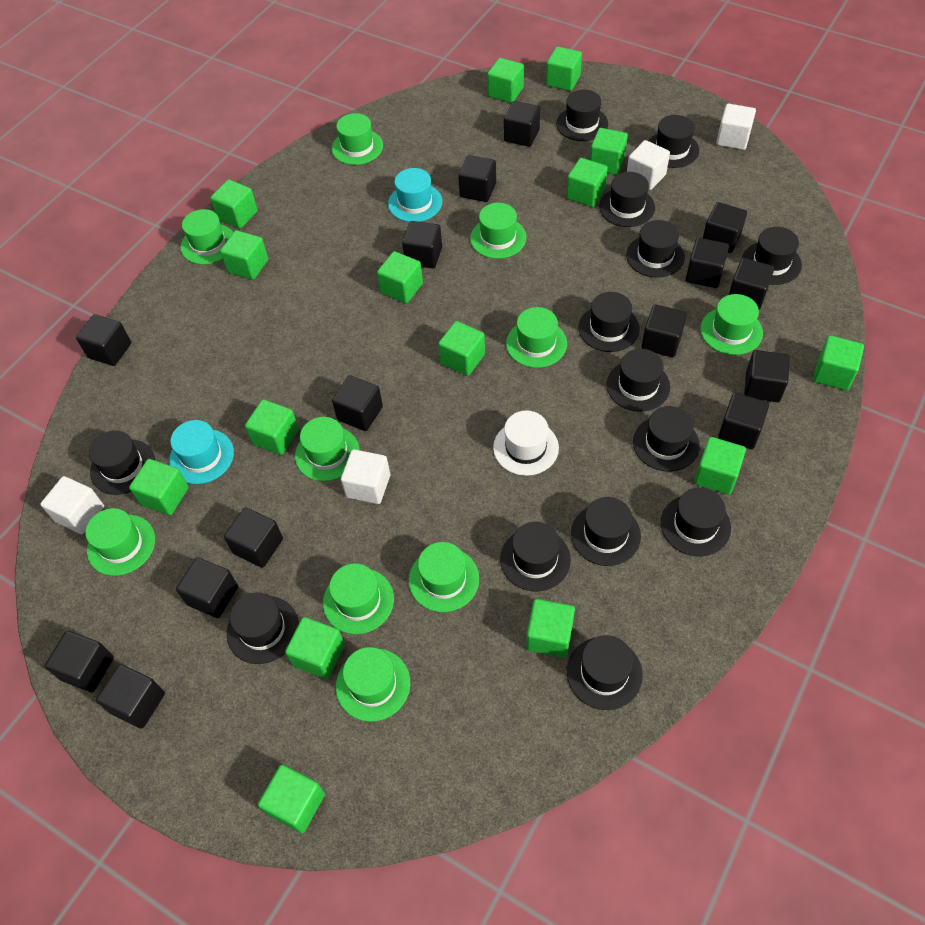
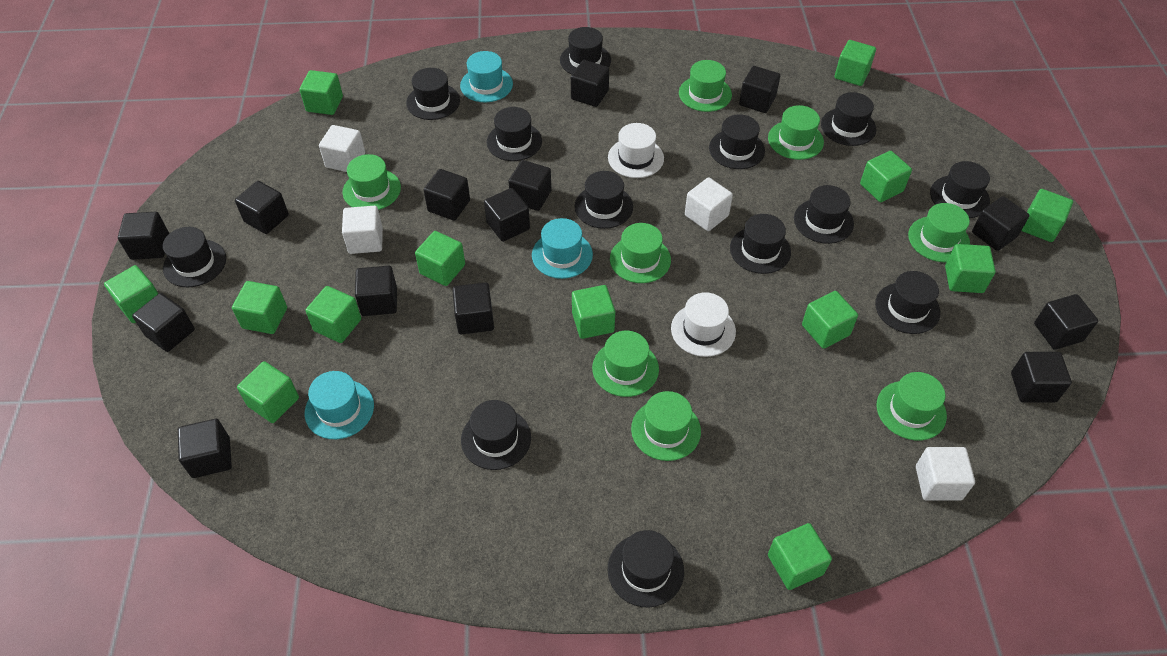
black cube: 15 -> 14
black hat: 14 -> 13
green cube: 15 -> 13
green hat: 10 -> 8
turquoise hat: 2 -> 3
white hat: 1 -> 2

